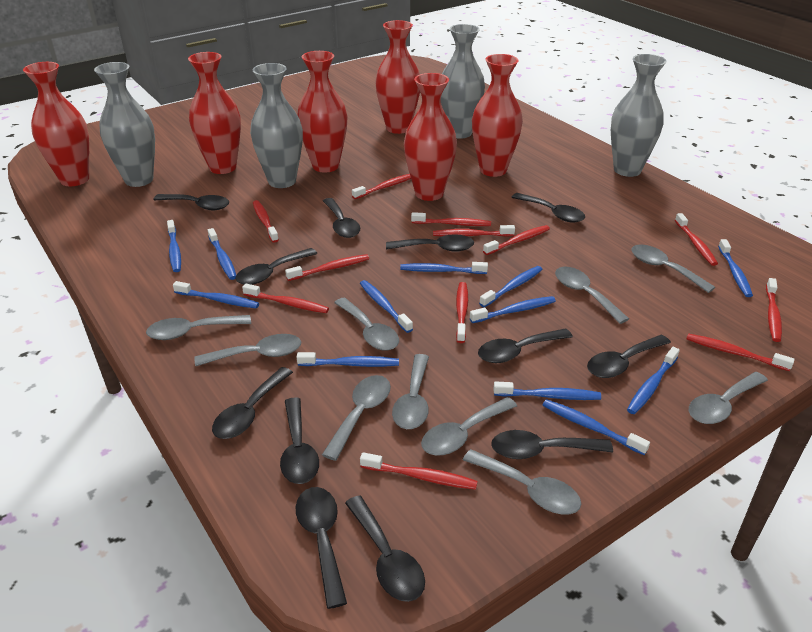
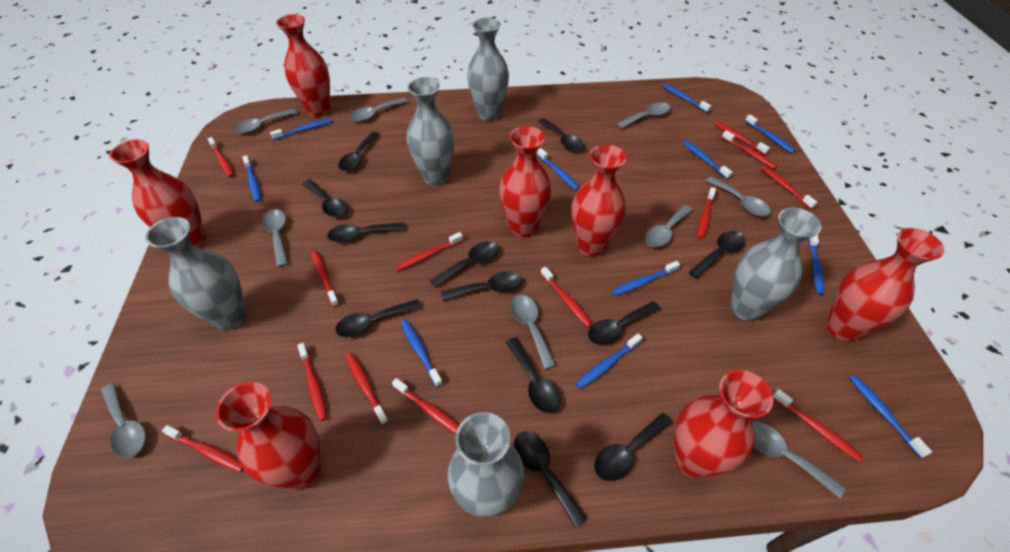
blue toothbrush: 12 -> 11
grey spoon: 10 -> 9
grey vase: 4 -> 5
red toothbrush: 12 -> 13
red vase: 6 -> 7

